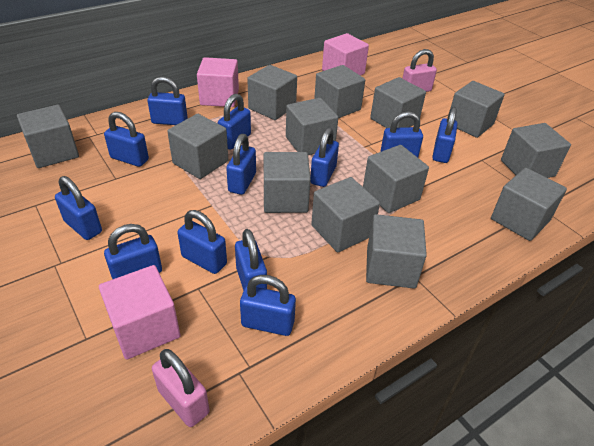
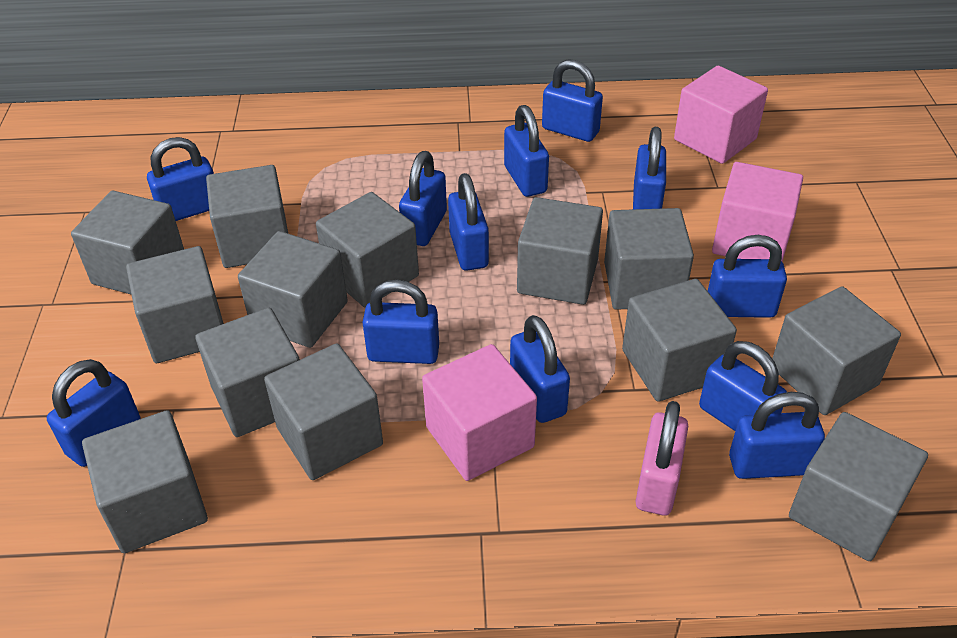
pink padlock: 2 -> 1

